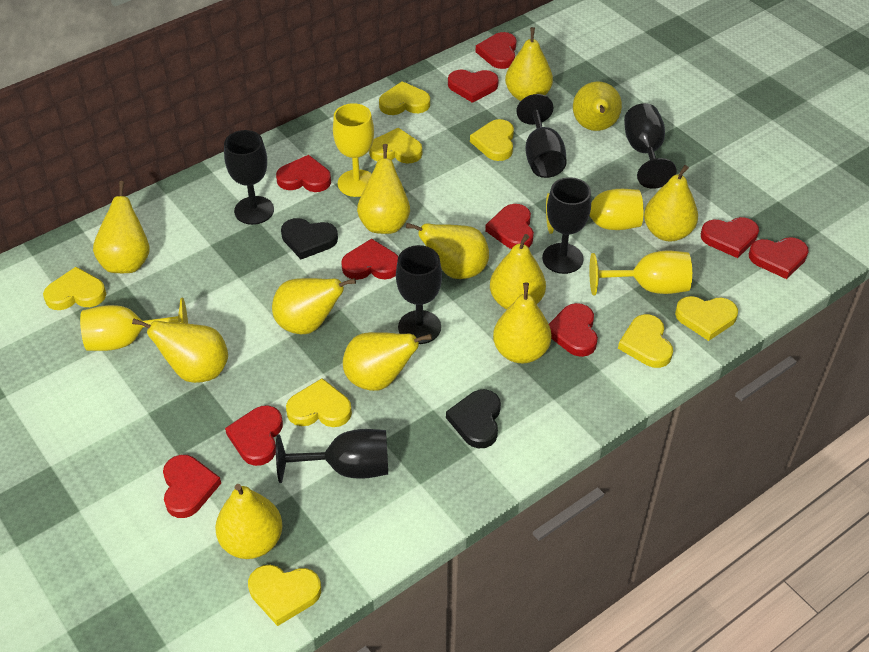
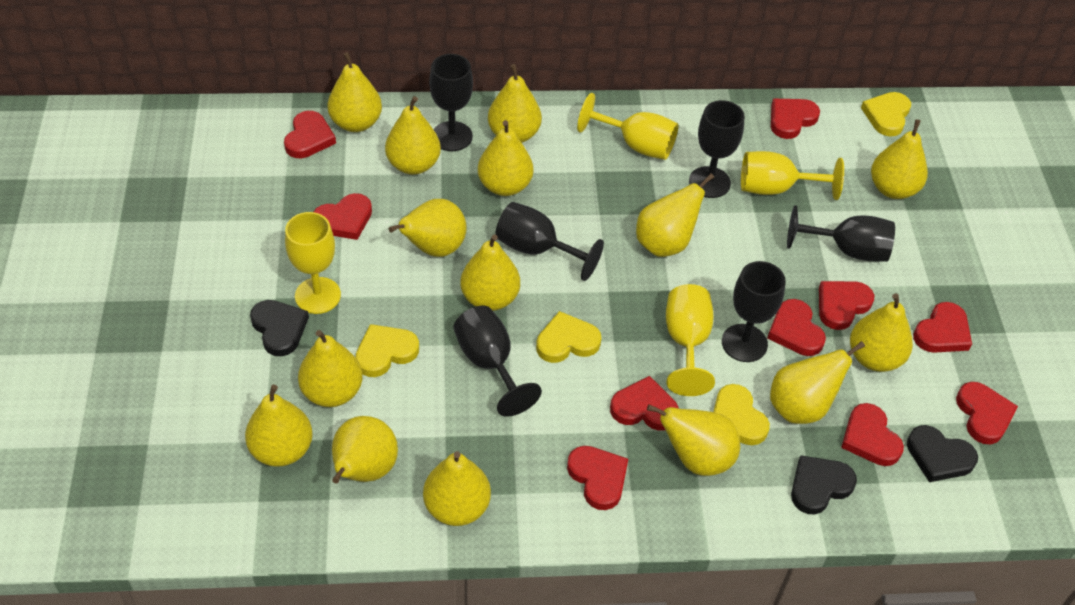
black heart: 2 -> 3
yellow heart: 8 -> 4
yellow pear: 12 -> 15

